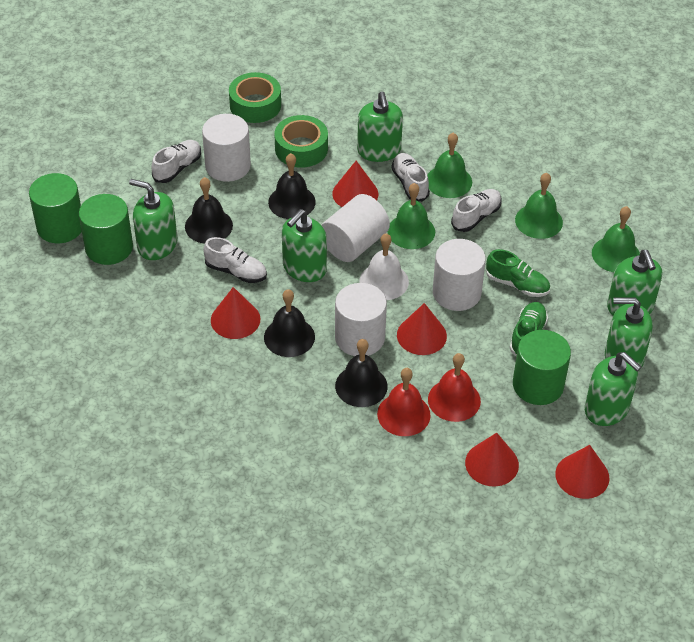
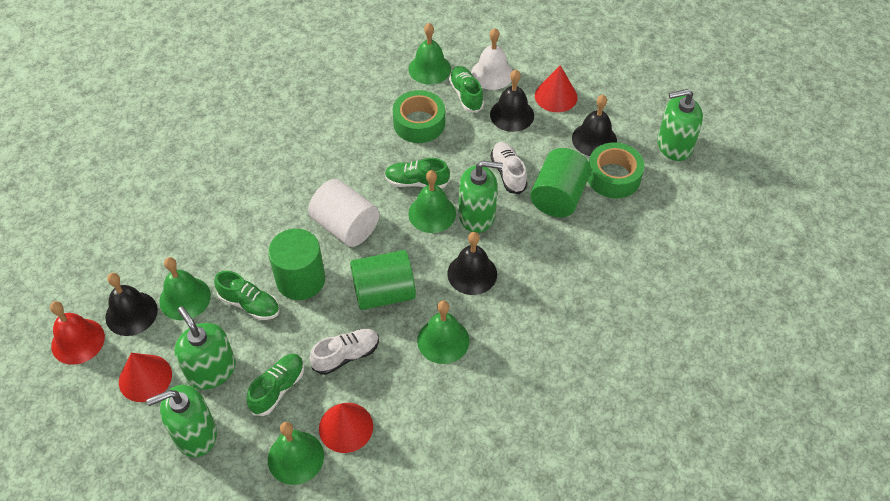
green bell: 4 -> 5
green shoe: 2 -> 4
green soap dispenser: 6 -> 4
red bell: 2 -> 1
red cone: 5 -> 3
white cylinder: 4 -> 1
white shoe: 4 -> 2

